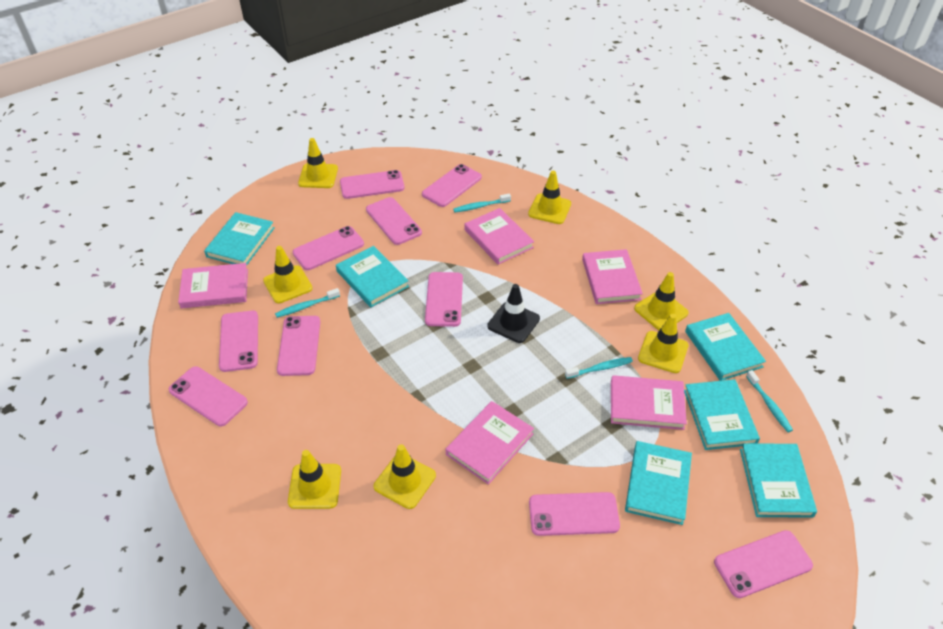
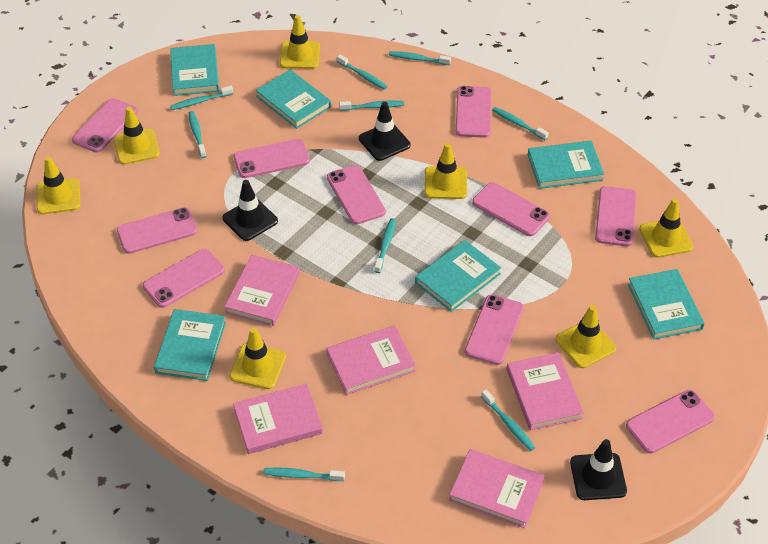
black traffic cone: 1 -> 3
turquoise toothbrush: 4 -> 9

